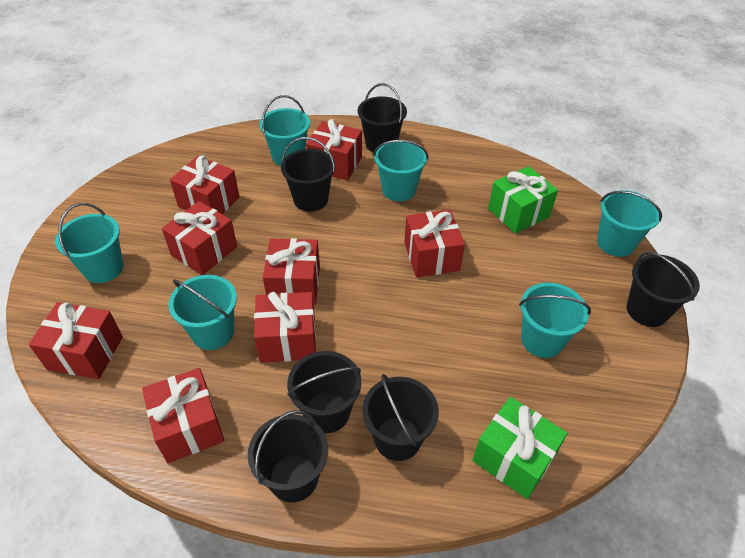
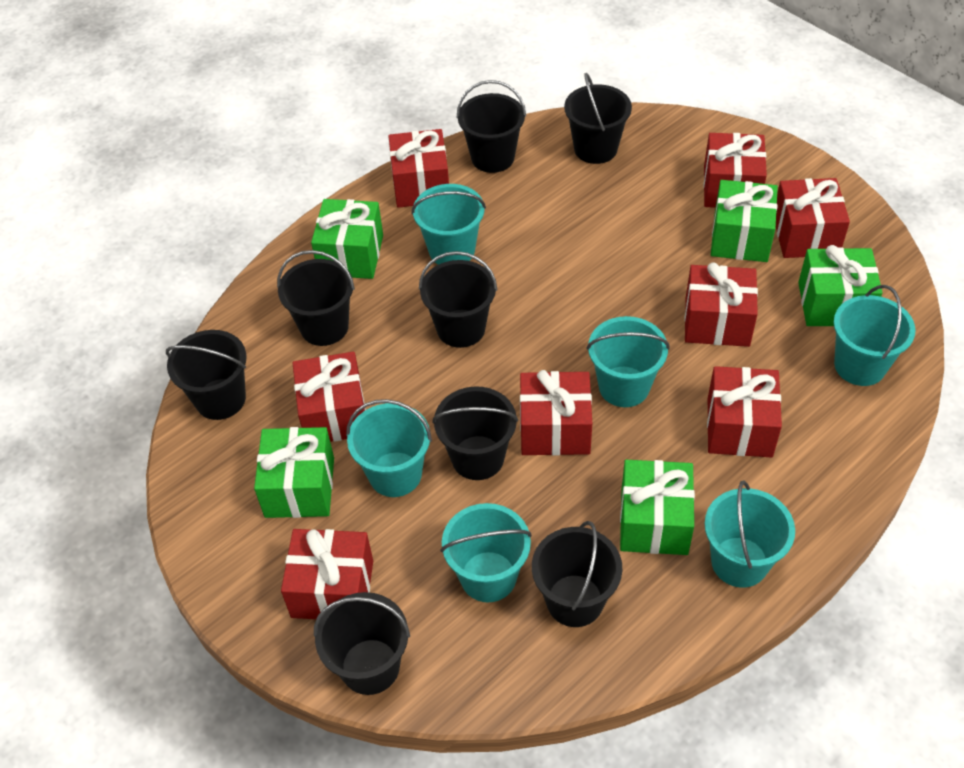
black bucket: 6 -> 8
green gift: 2 -> 5

